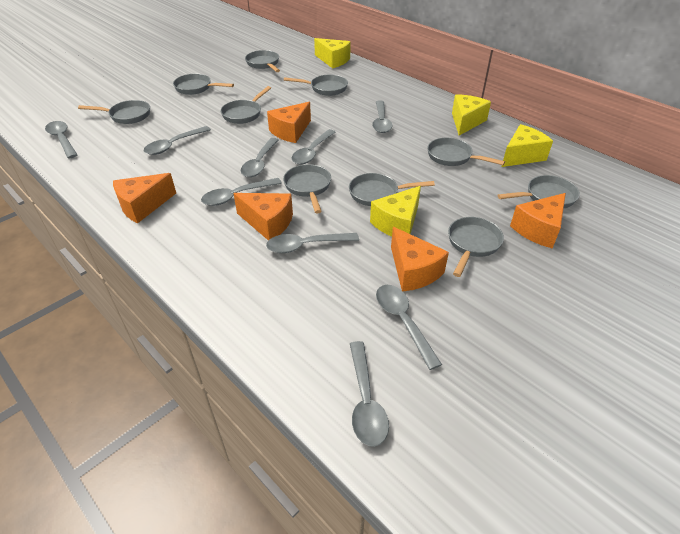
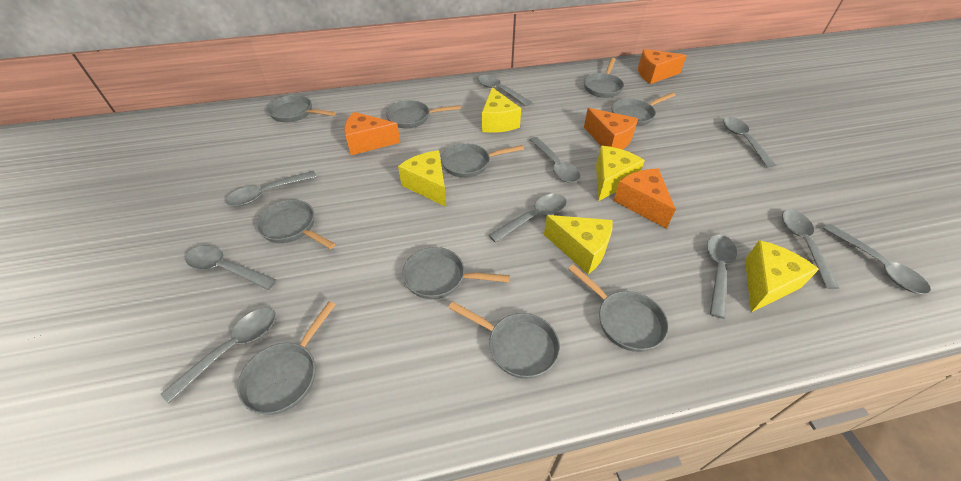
grey spoon: 9 -> 10
orange cheese: 5 -> 4
yellow cheese: 4 -> 5

